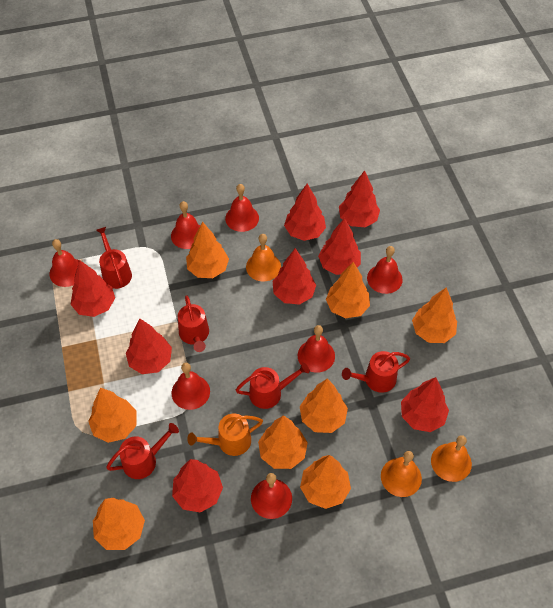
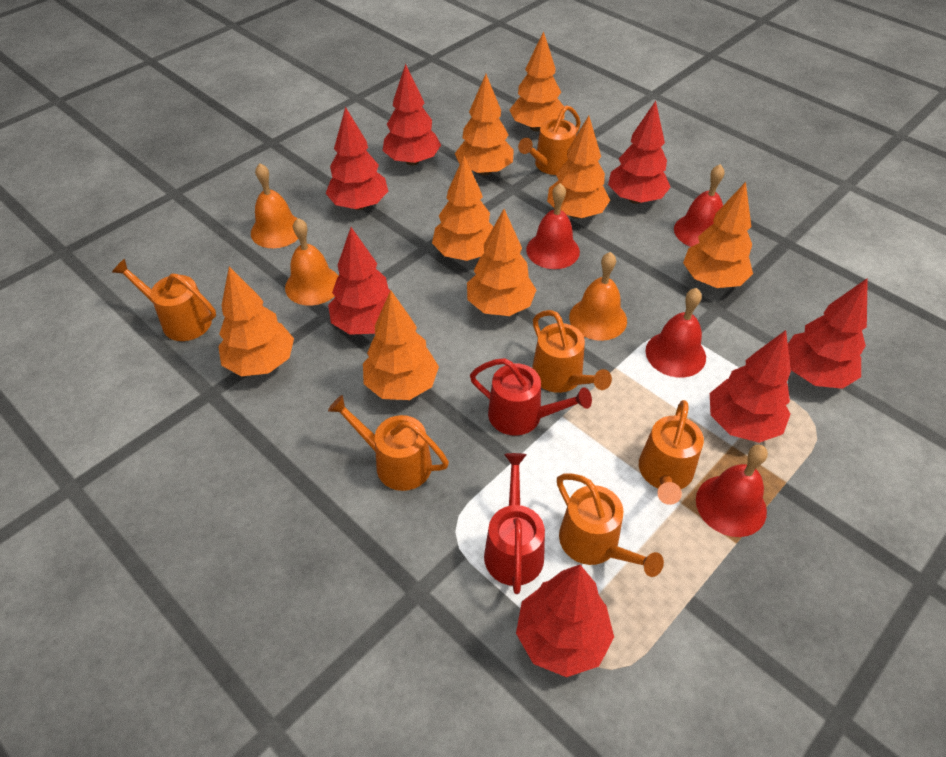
orange watering can: 1 -> 6
red bell: 7 -> 4
red tree: 8 -> 7
red watering can: 5 -> 2

